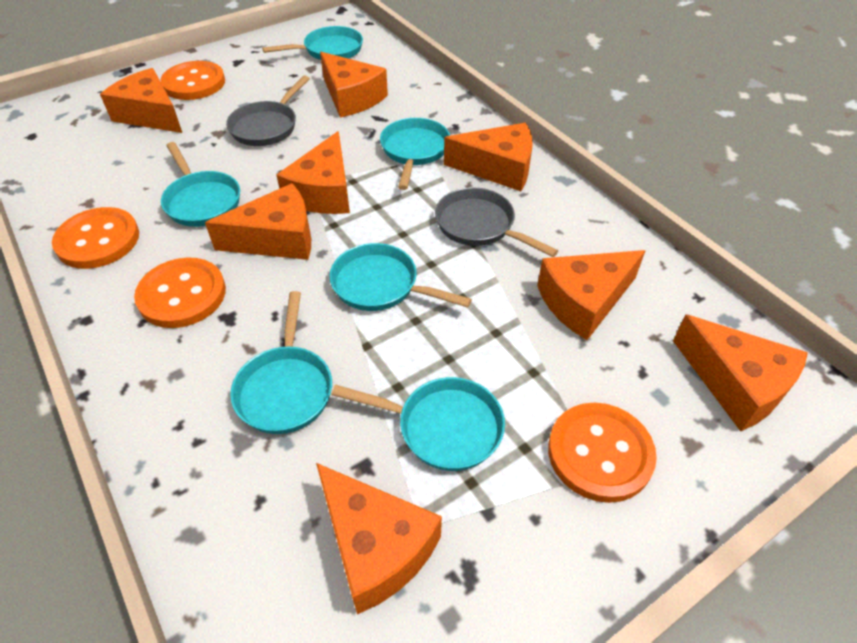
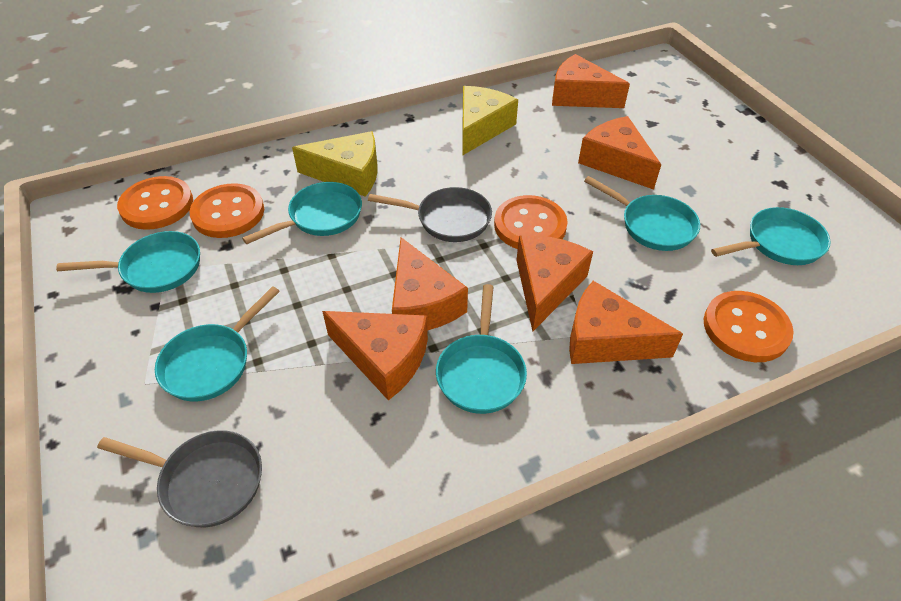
orange cheese: 8 -> 6
yellow cheese: 0 -> 2

